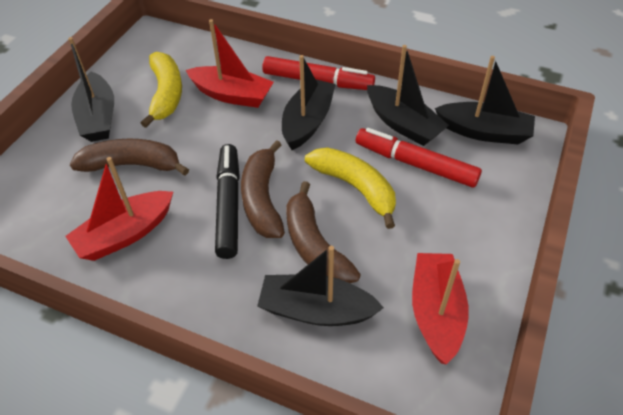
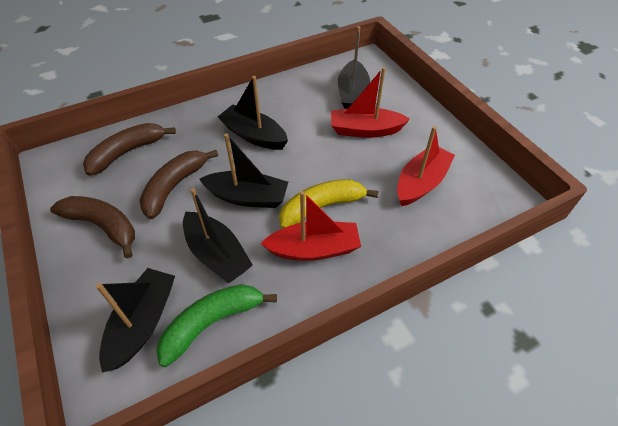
black marker: 1 -> 0
green banana: 0 -> 1
red marker: 2 -> 0
yellow banana: 2 -> 1

